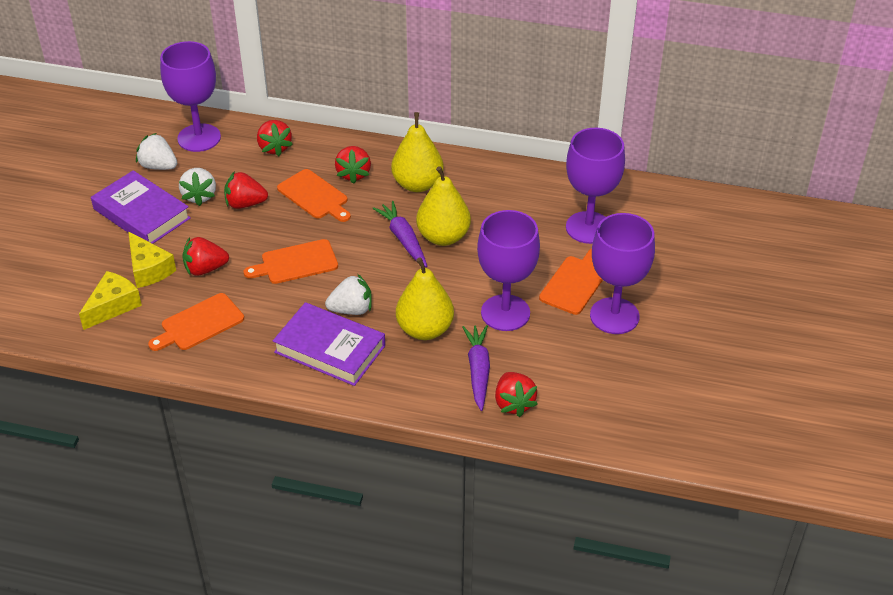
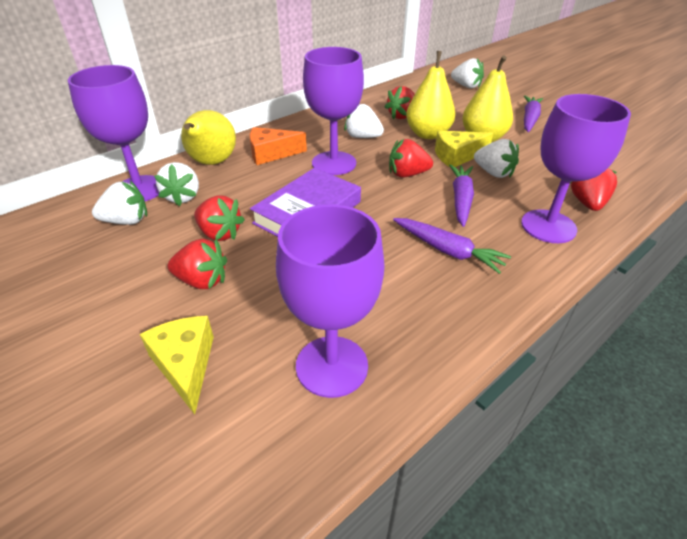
orange cheese: 0 -> 1
orange cutting board: 4 -> 0
purple book: 2 -> 1
purple carrot: 2 -> 3
white strawberry: 3 -> 5

